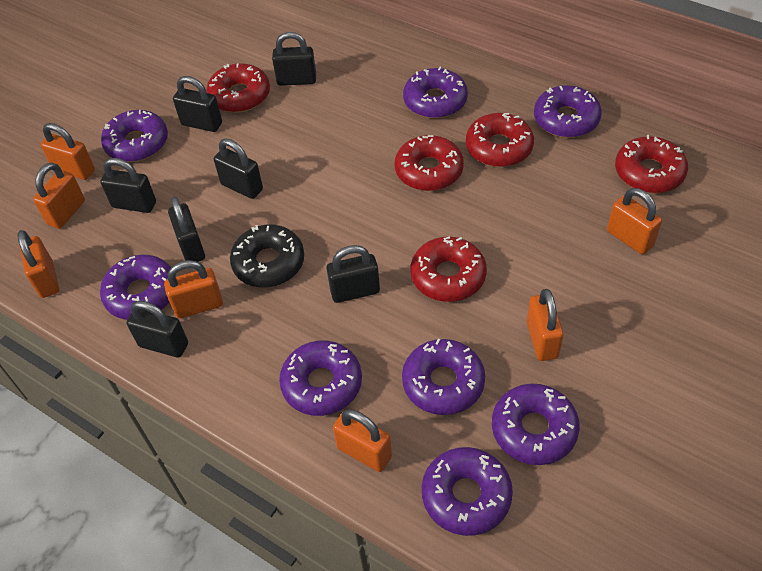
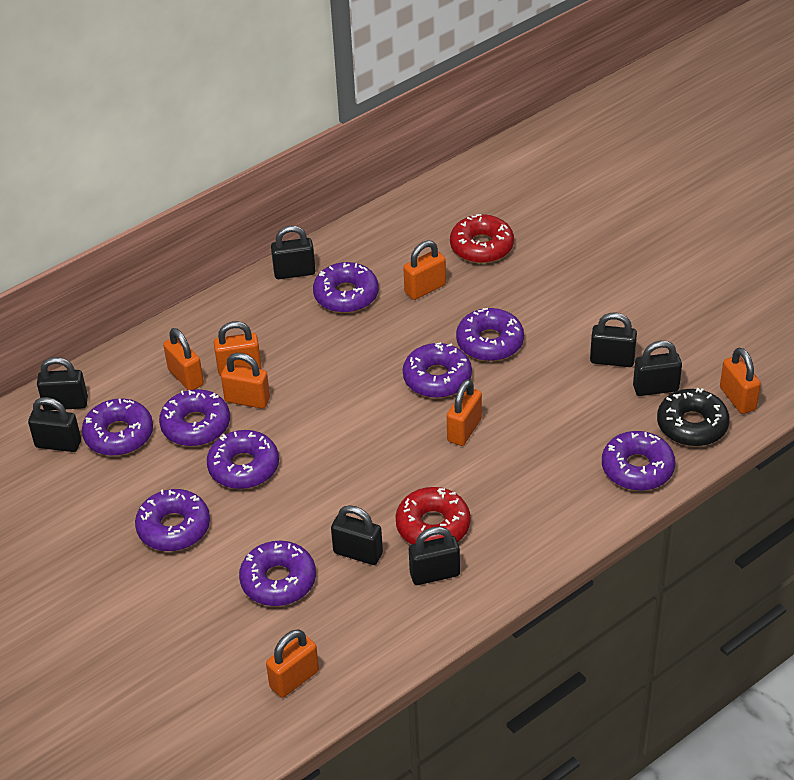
purple donut: 8 -> 9
red donut: 5 -> 2

